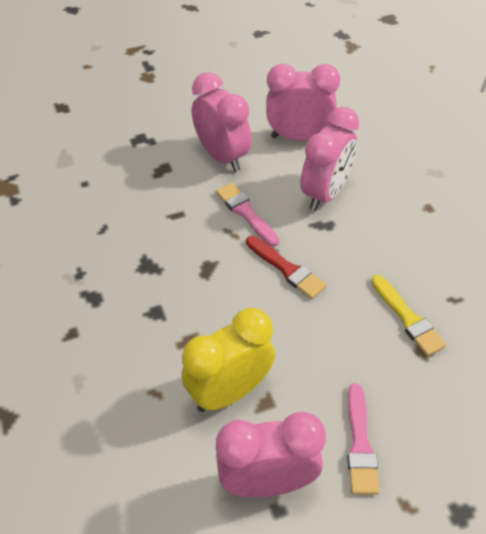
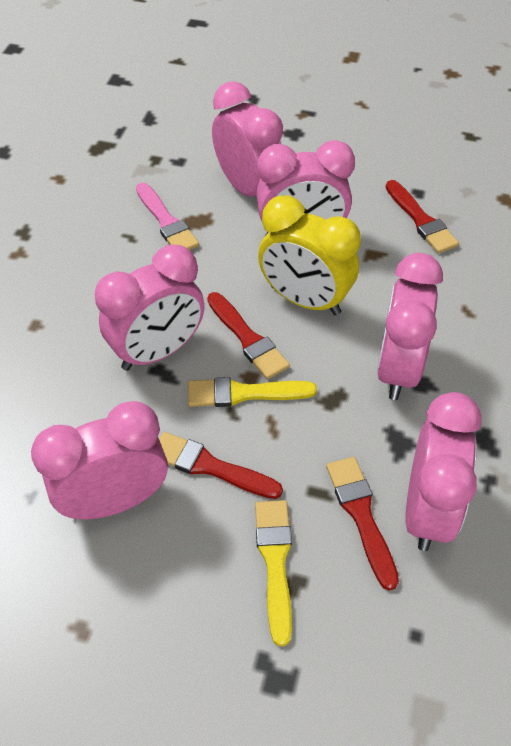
pink brush: 2 -> 1
pink clock: 4 -> 6
red brush: 1 -> 4
yellow brush: 1 -> 2

